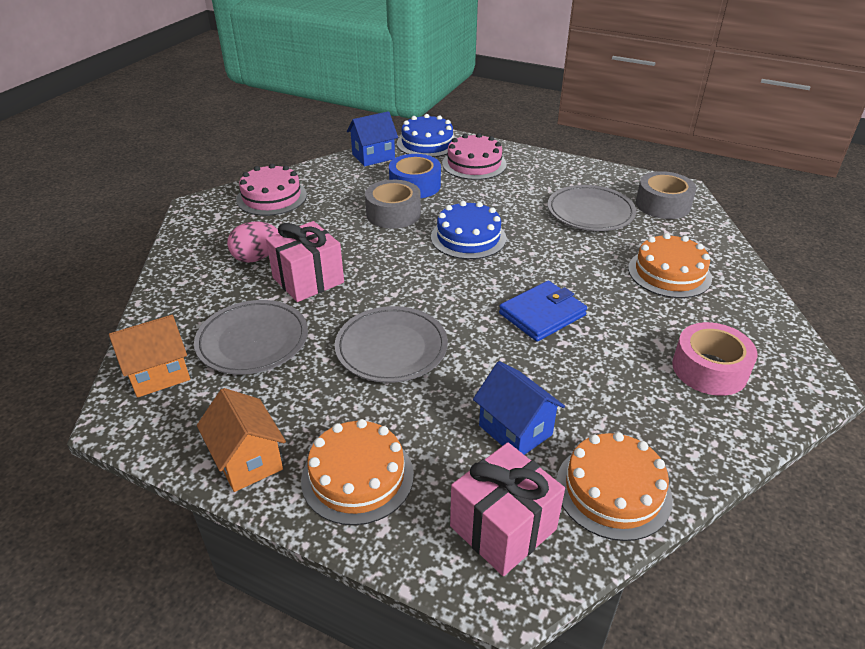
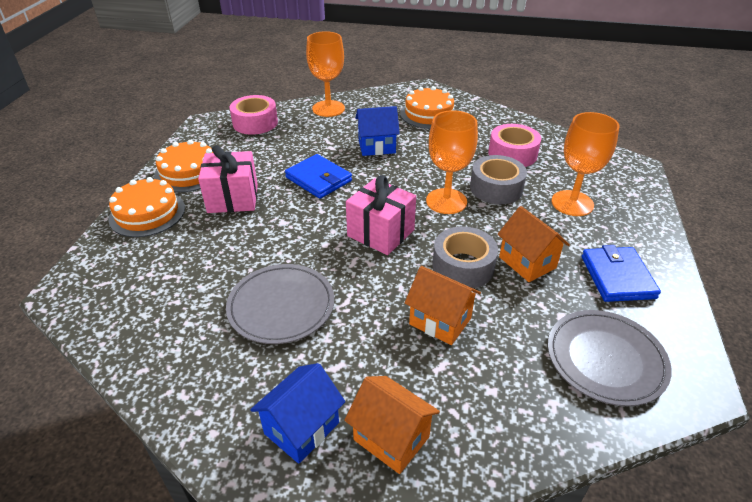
blue cake: 2 -> 0
blue tape: 1 -> 0
blue wallet: 1 -> 2
grey plate: 3 -> 2
orange goblet: 0 -> 3
orange house: 2 -> 3
pink cake: 2 -> 0
pink egg: 1 -> 0
pink tape: 1 -> 2

